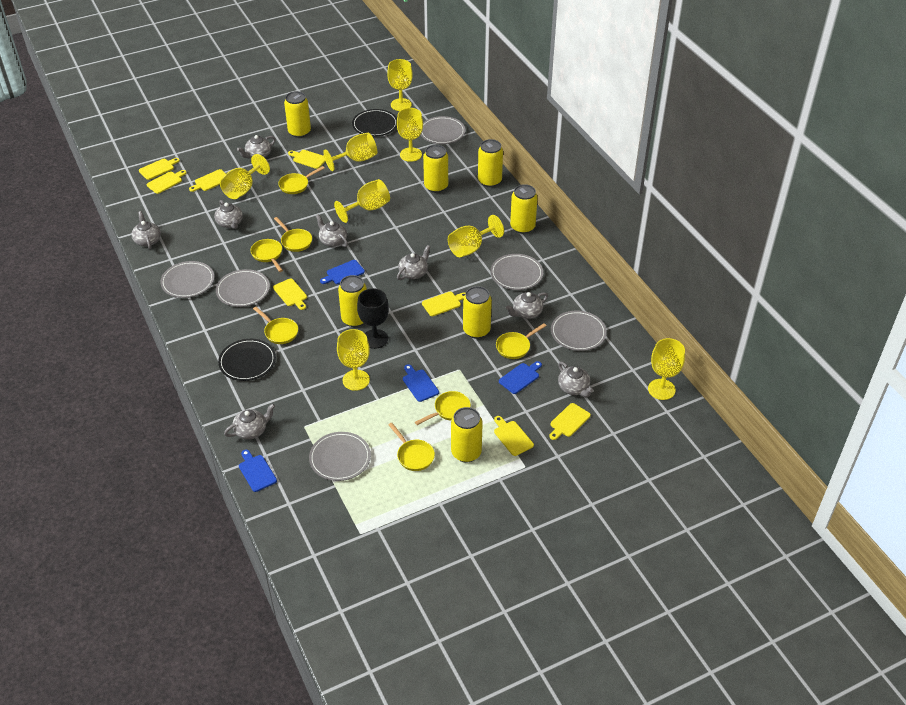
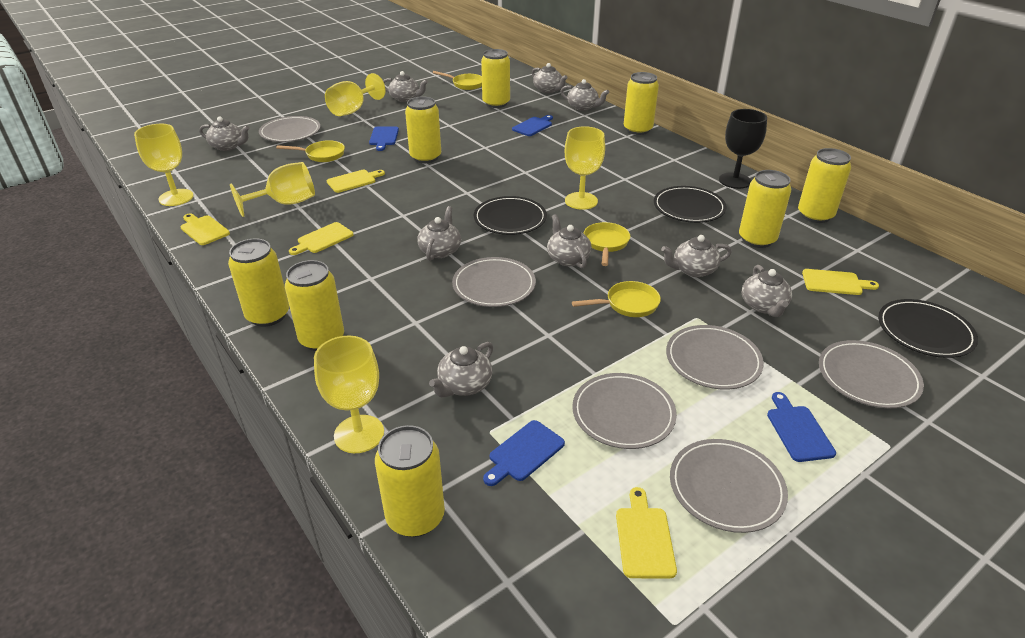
black plate: 2 -> 3
grey teapot: 8 -> 9
yellow can: 7 -> 8
yellow cutting board: 8 -> 5
yellow goblet: 8 -> 5
yellow pan: 7 -> 4

